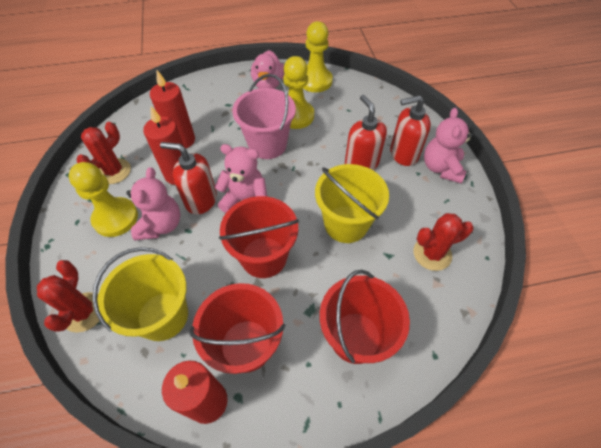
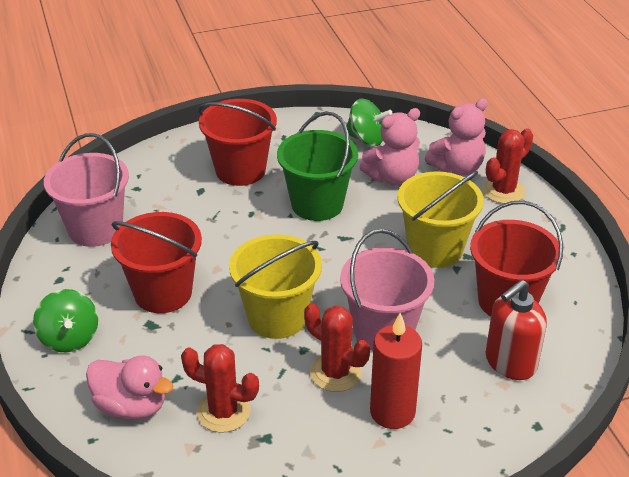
green bucket: 0 -> 1
green spinning top: 0 -> 2
pink bucket: 1 -> 2
pink teddy bear: 3 -> 2
red candle: 3 -> 1
red soap dispenser: 3 -> 1
yellow pawn: 3 -> 0

